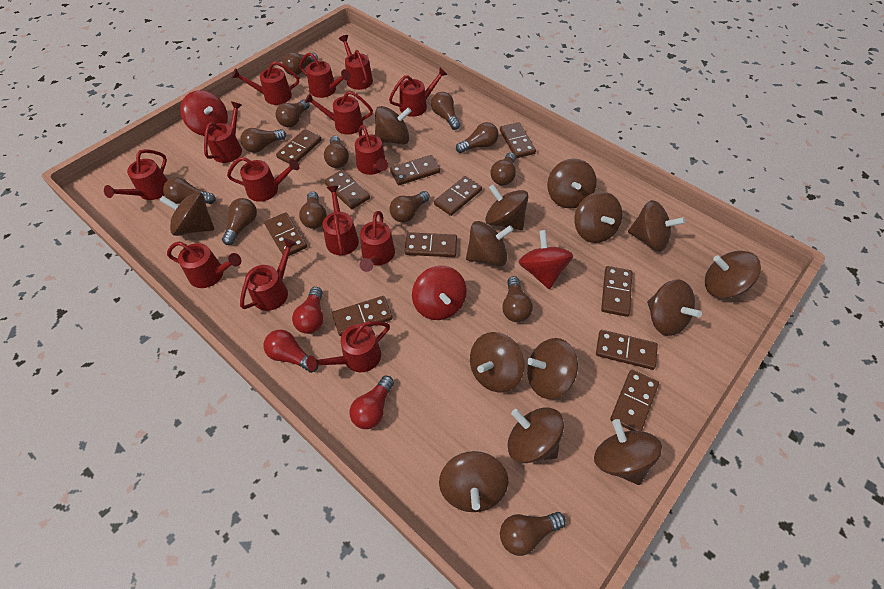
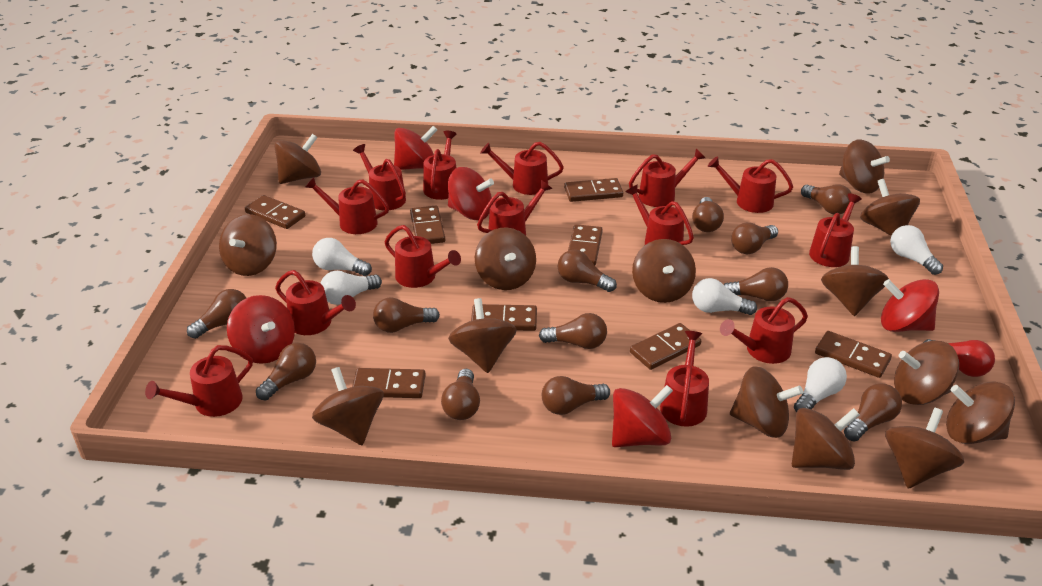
brown domino: 11 -> 8
brown light bulb: 13 -> 12
red light bulb: 3 -> 1
red spinning top: 3 -> 5
white light bulb: 0 -> 5

